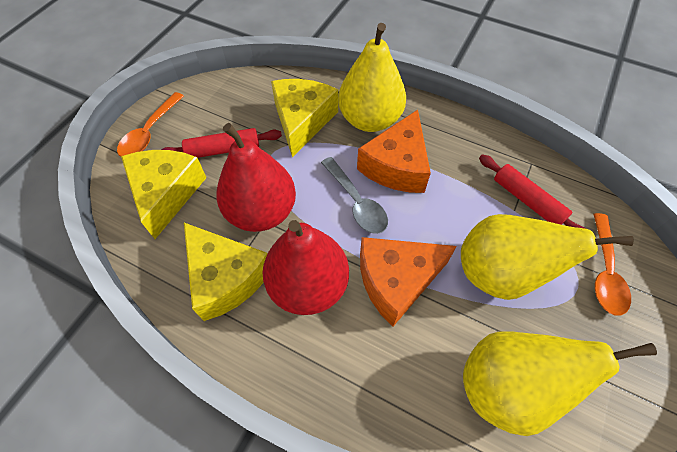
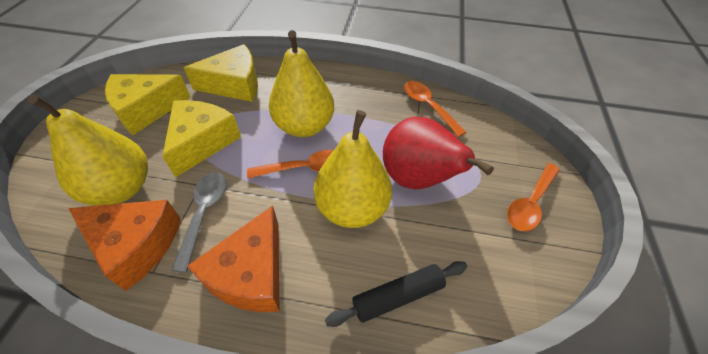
black rolling pin: 0 -> 1
orange spoon: 2 -> 3
red pear: 2 -> 1
red rolling pin: 2 -> 0

